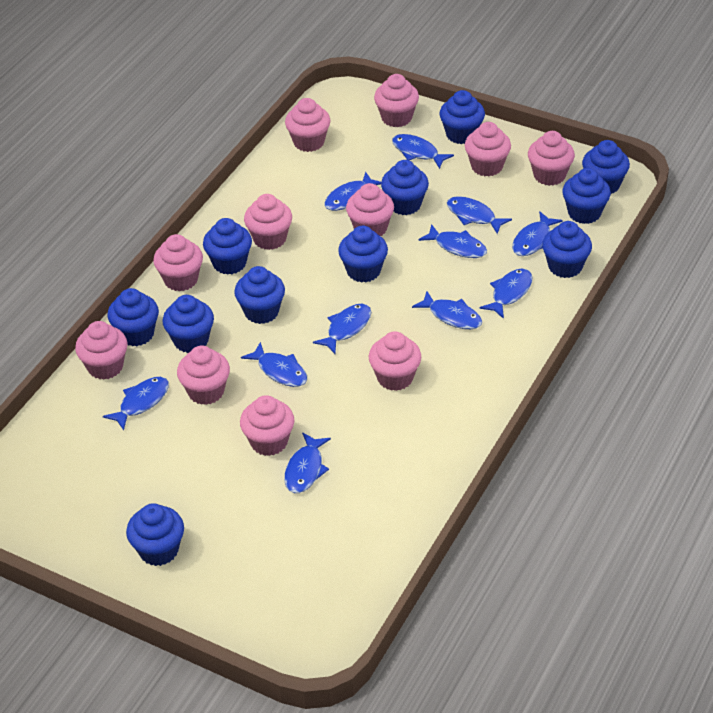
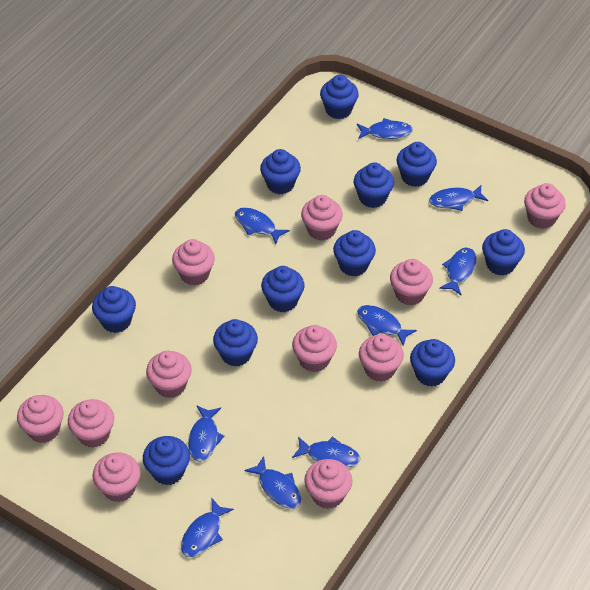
blue fish: 11 -> 9

